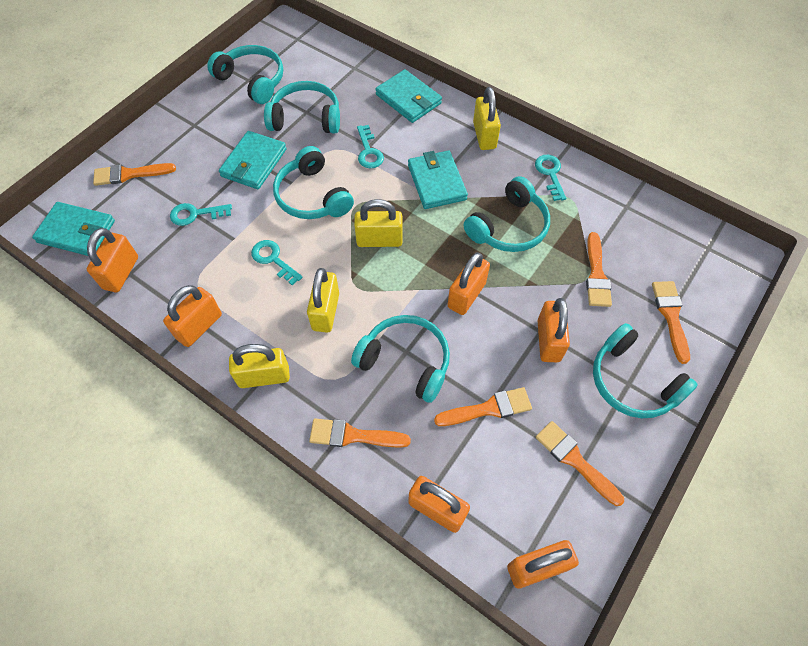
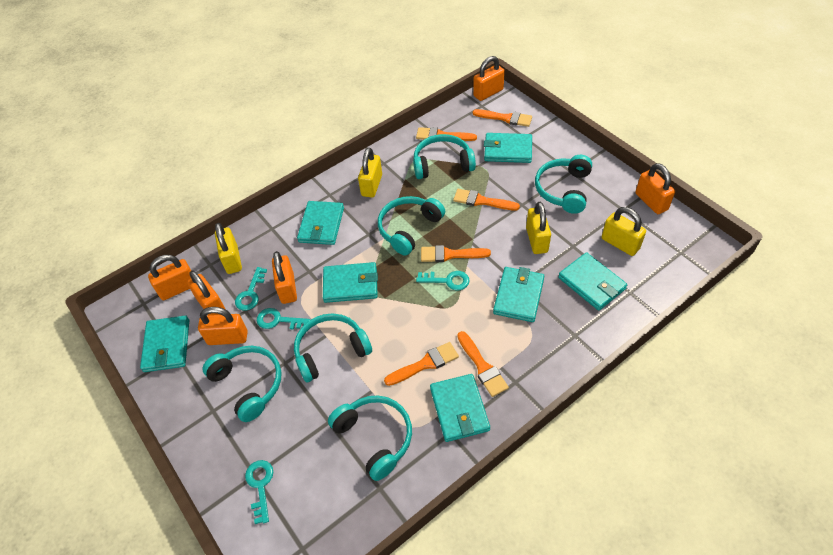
turquoise wallet: 4 -> 7

